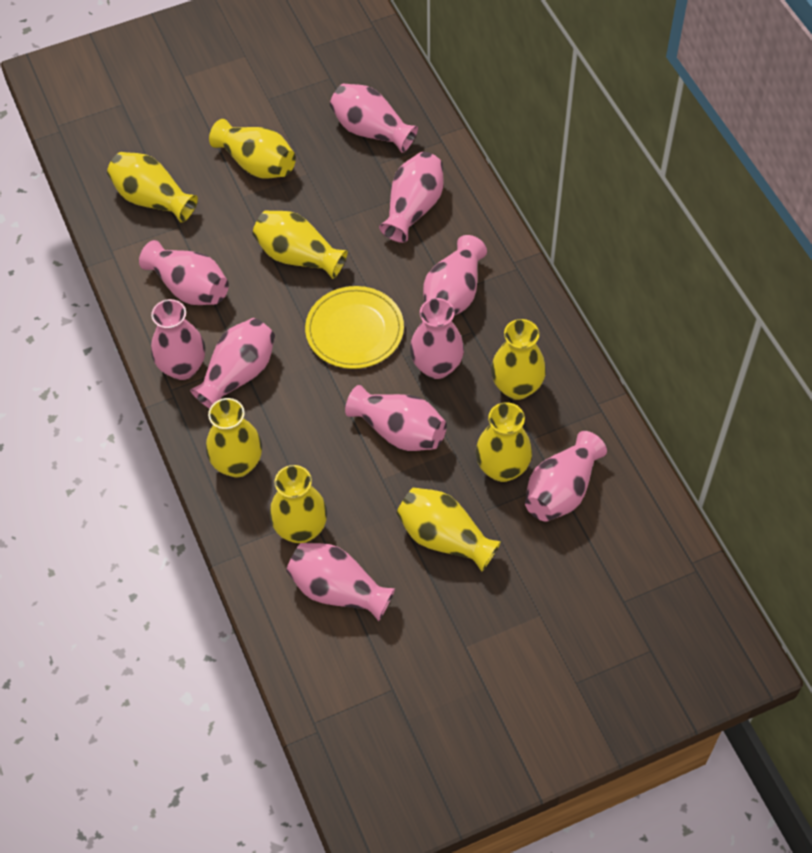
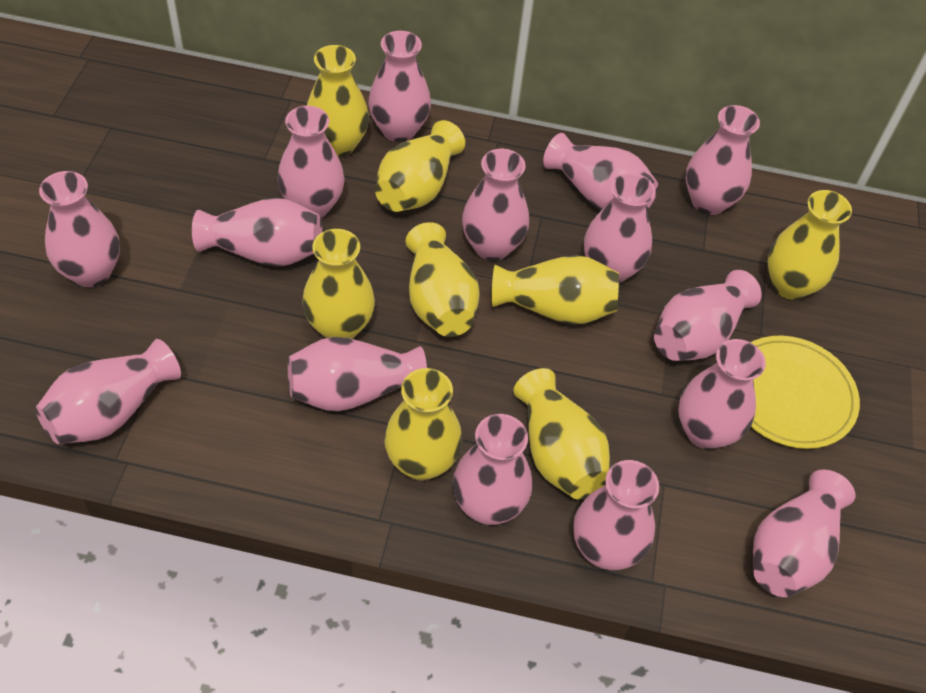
pink vase: 10 -> 15

